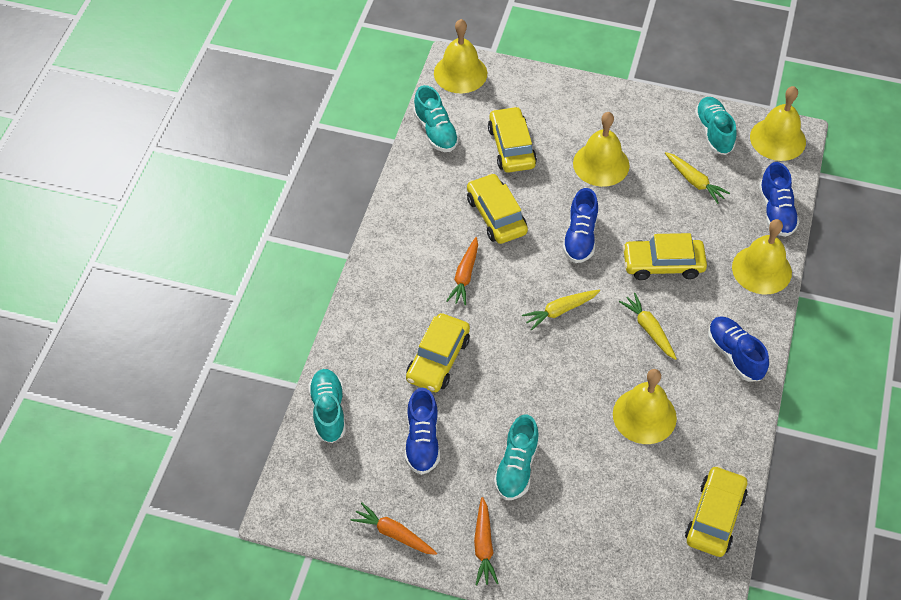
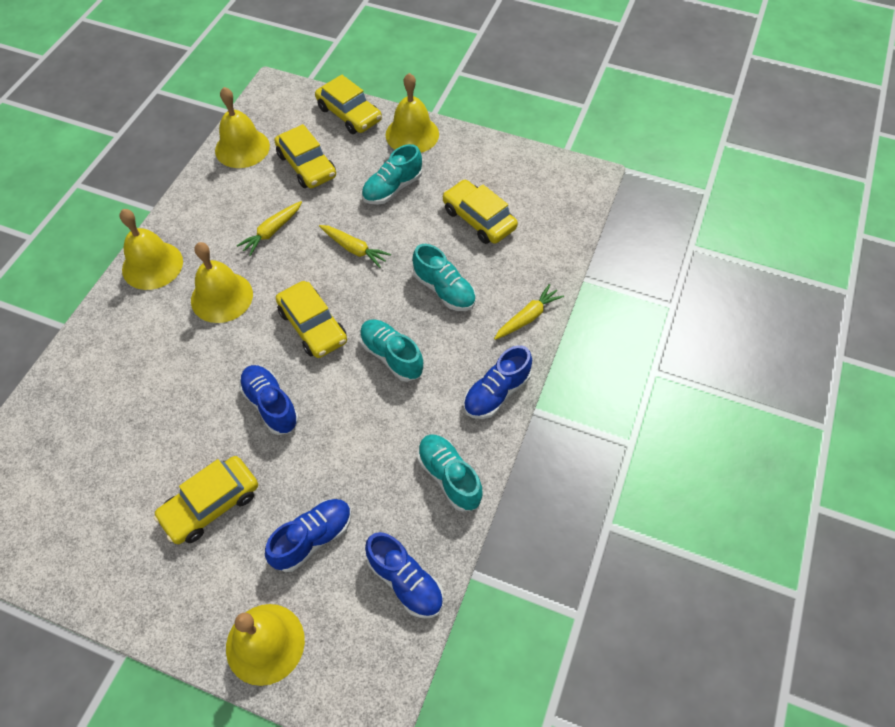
orange carrot: 3 -> 0

